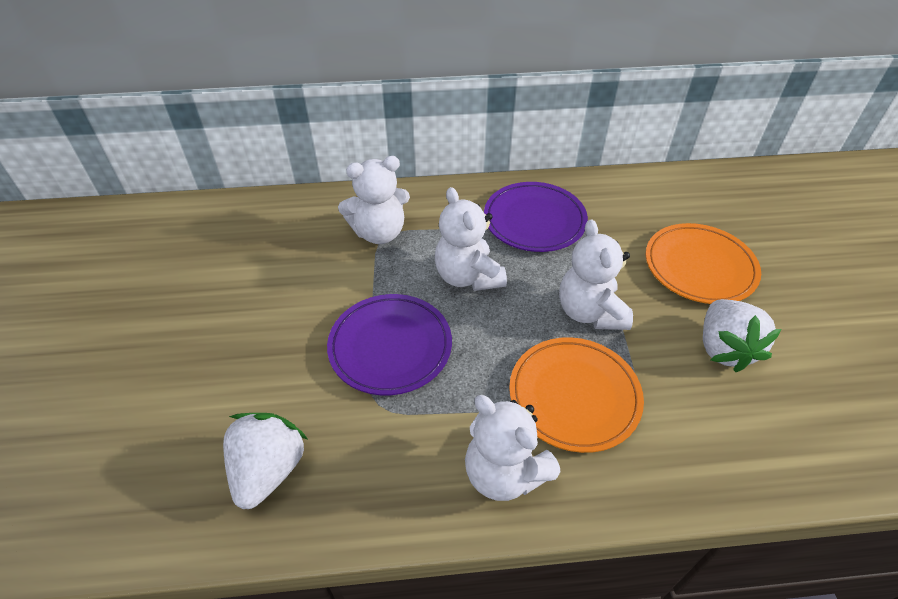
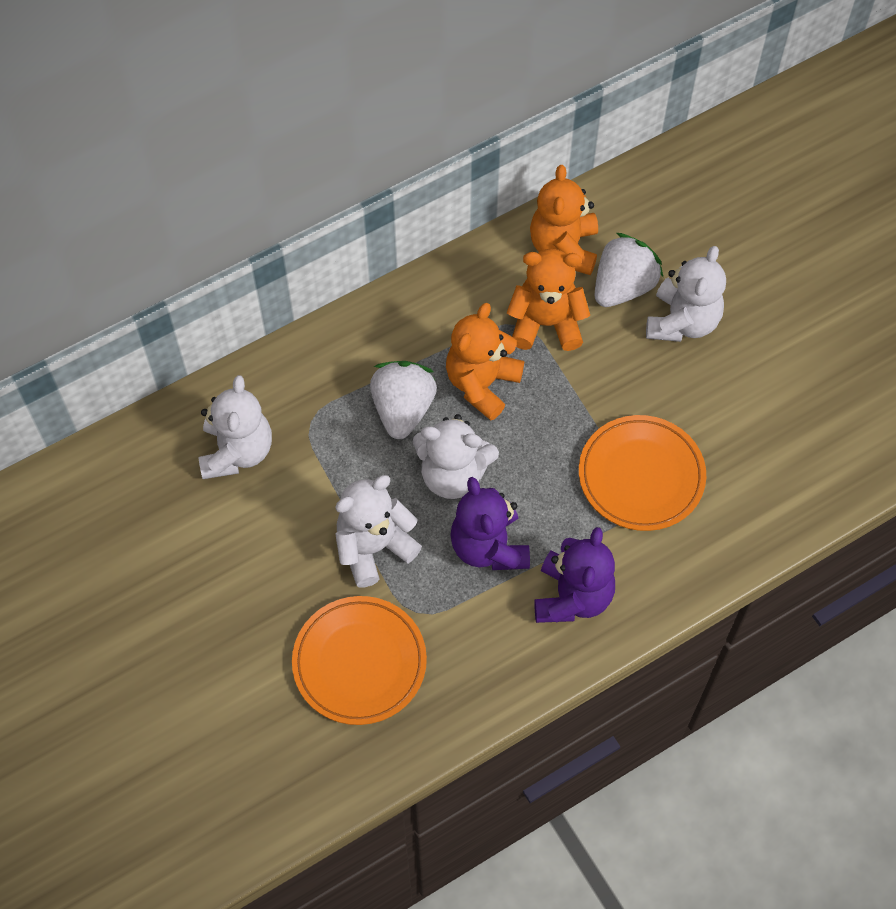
orange teddy bear: 0 -> 3
purple plate: 2 -> 0
purple teddy bear: 0 -> 2

